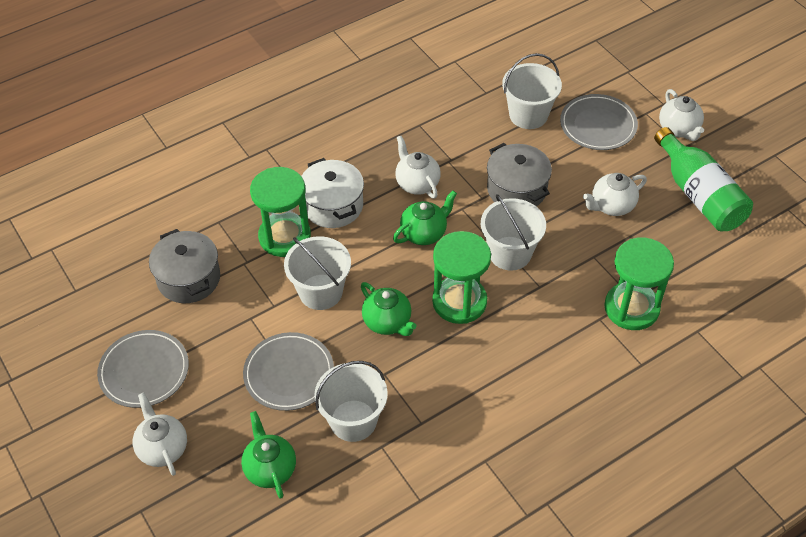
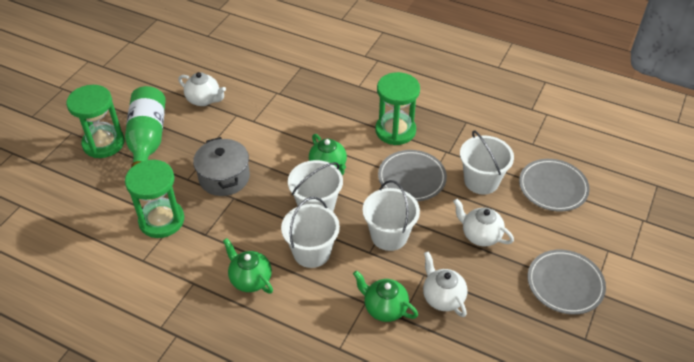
grey pot: 2 -> 1
white pot: 1 -> 0
white teapot: 4 -> 3

